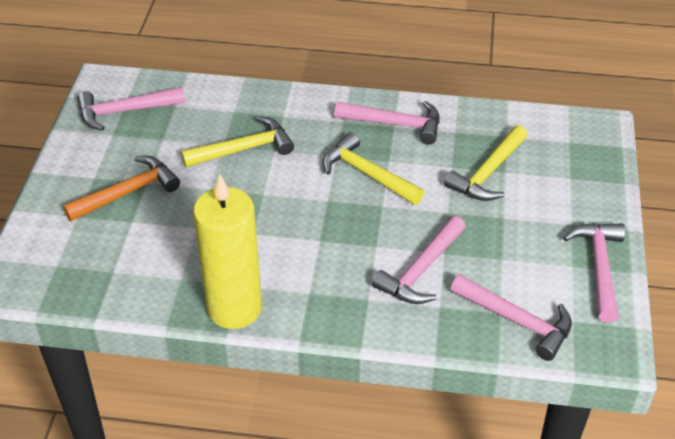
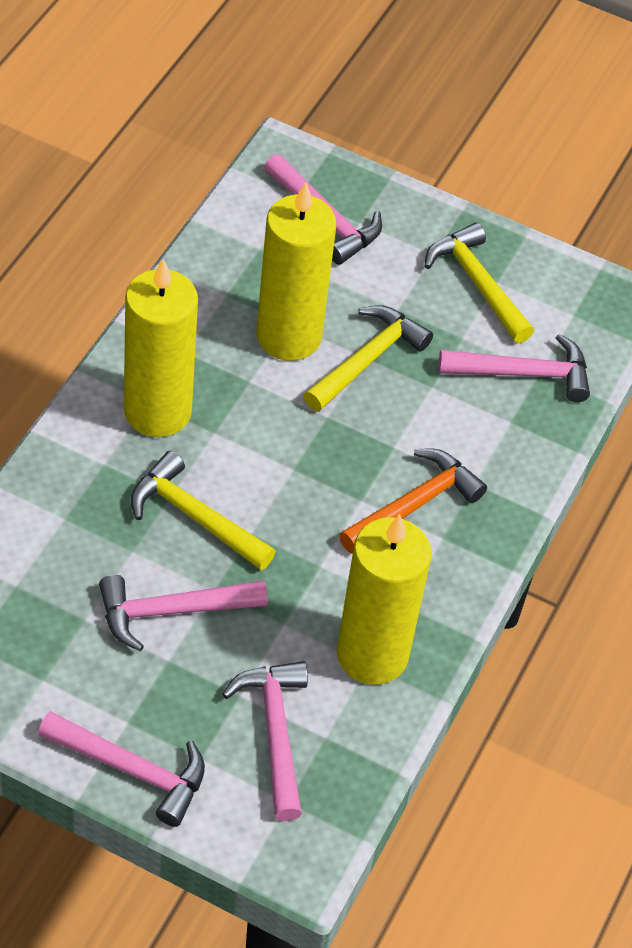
yellow candle: 1 -> 3

